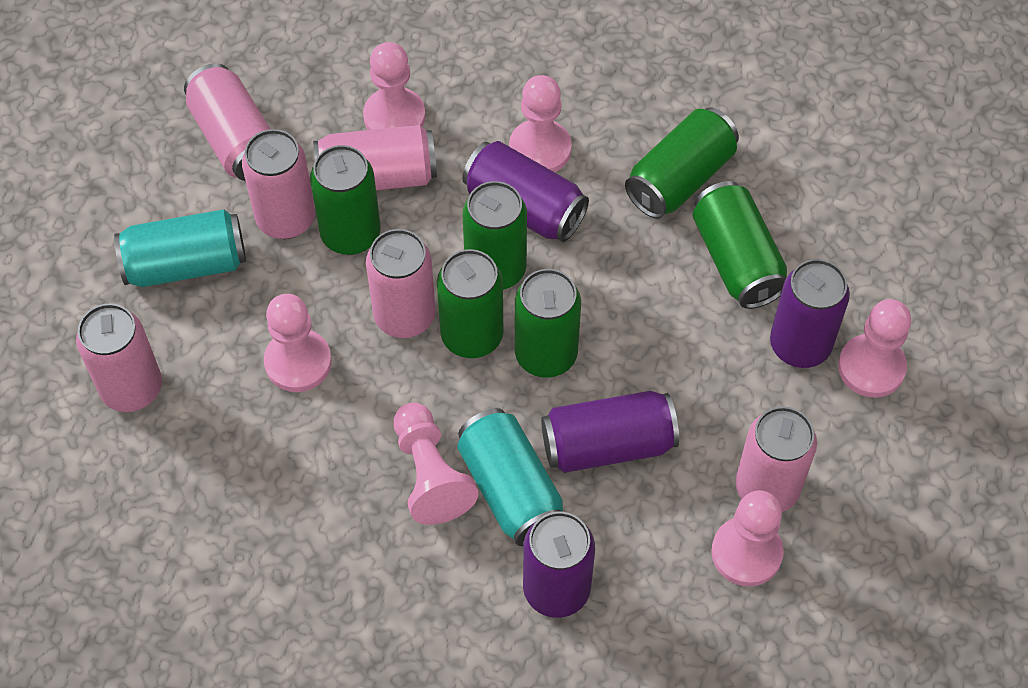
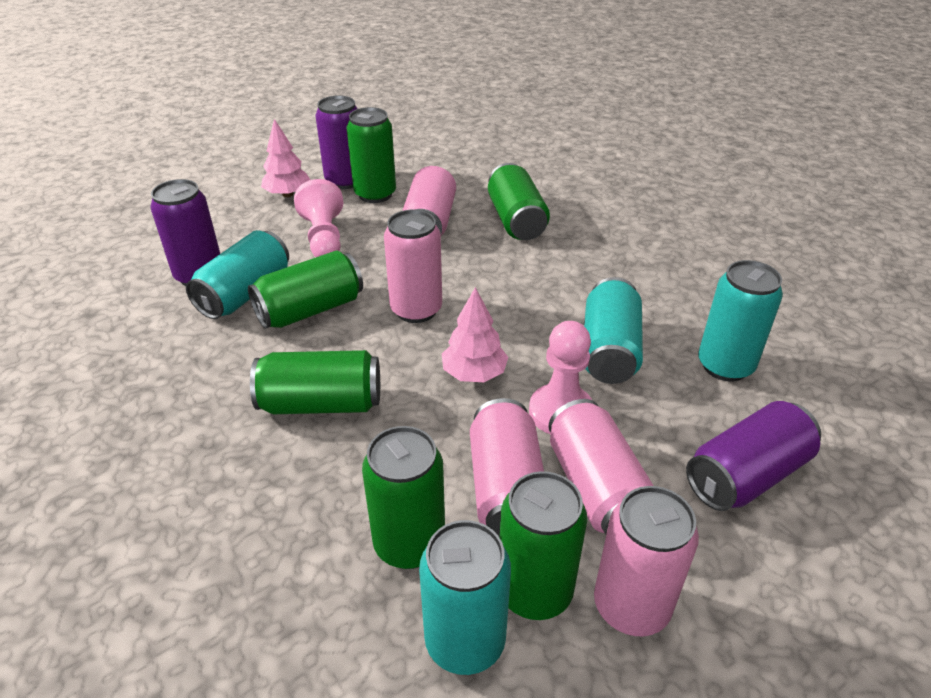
pink can: 6 -> 5
pink pawn: 6 -> 2
pink tree: 0 -> 2
purple can: 4 -> 3
turquoise can: 2 -> 4

